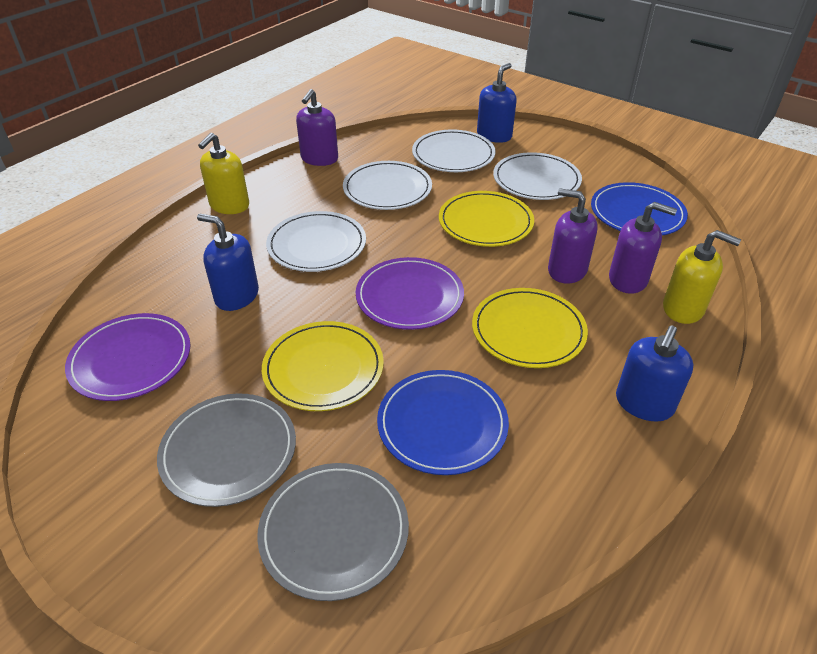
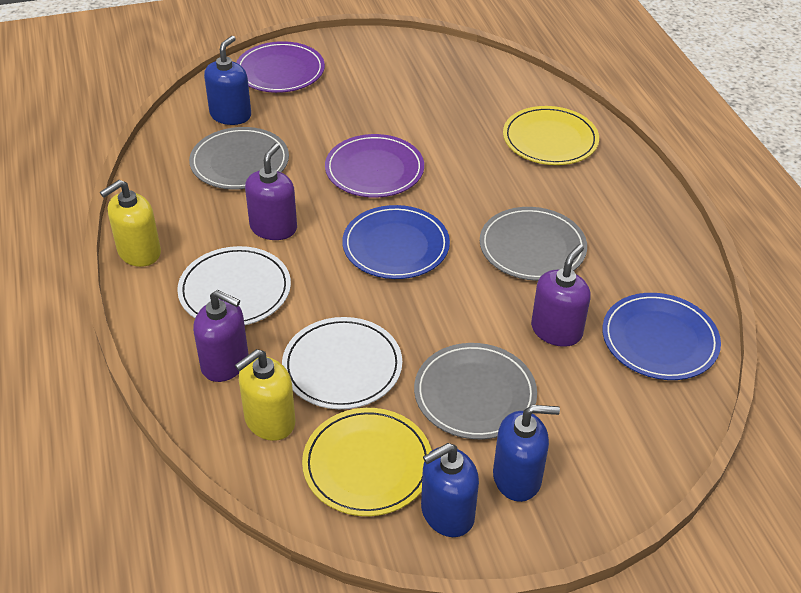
grey plate: 2 -> 3
white plate: 4 -> 2
yellow plate: 3 -> 2

